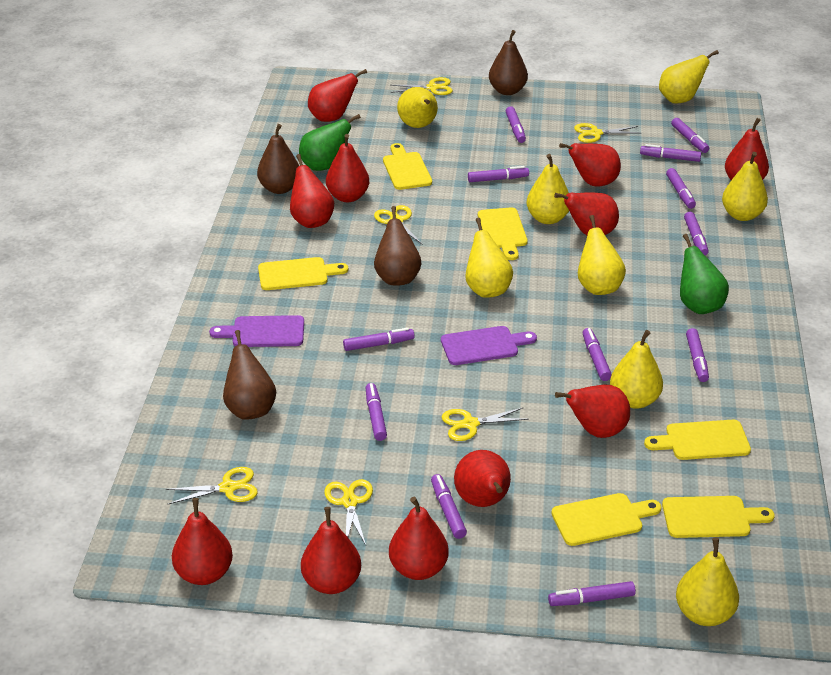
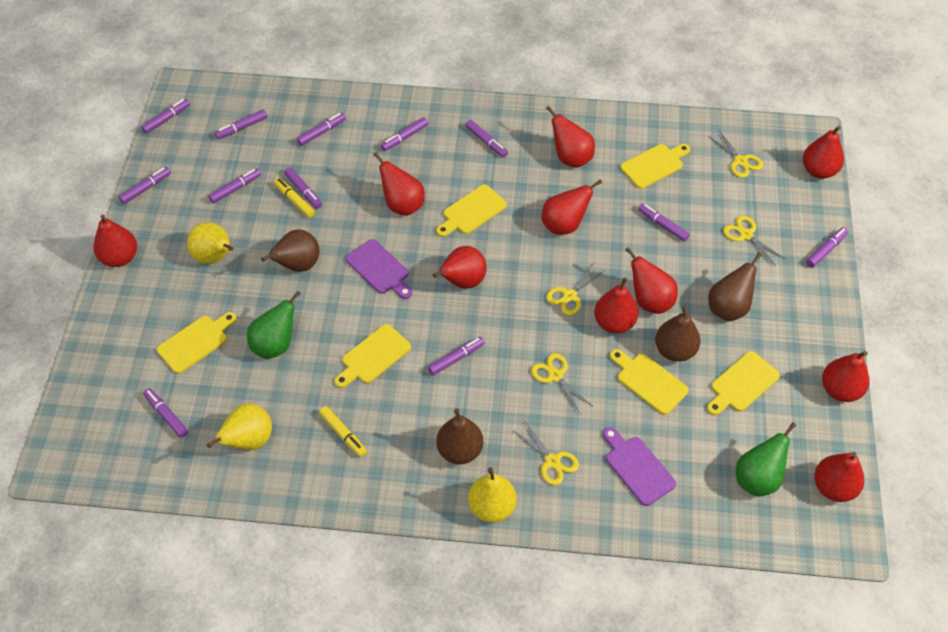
red pear: 11 -> 10
yellow marker: 0 -> 2
yellow pear: 8 -> 3
yellow scissors: 6 -> 5

